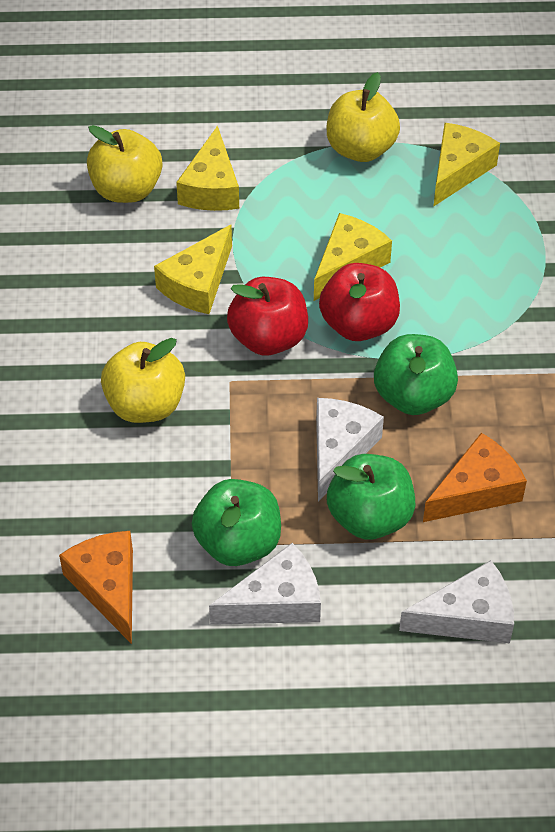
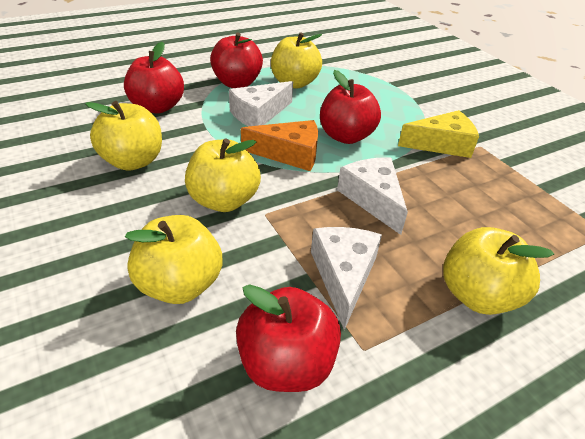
green apple: 3 -> 0
orange cheese: 2 -> 1
red apple: 2 -> 4
yellow apple: 3 -> 5
yellow cheese: 4 -> 1

